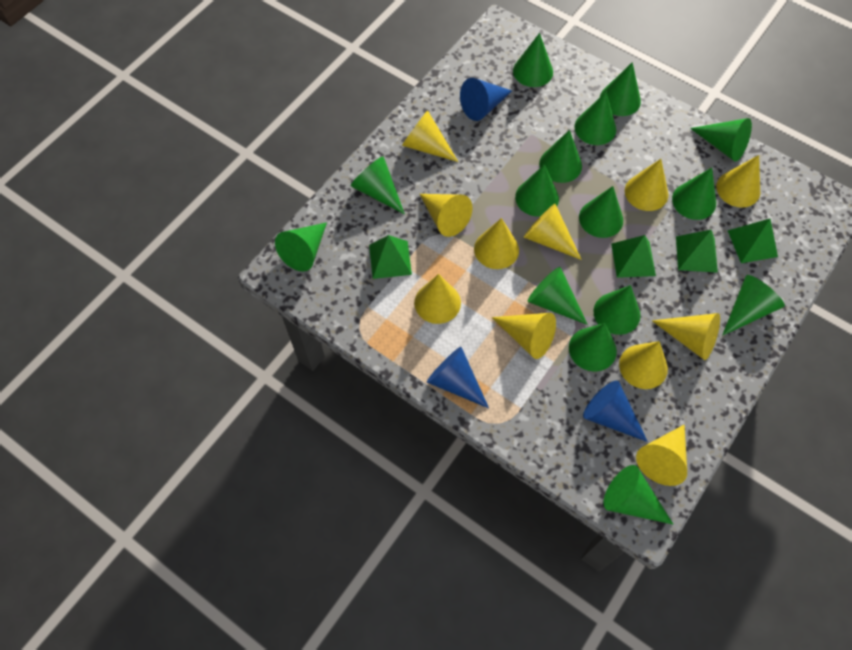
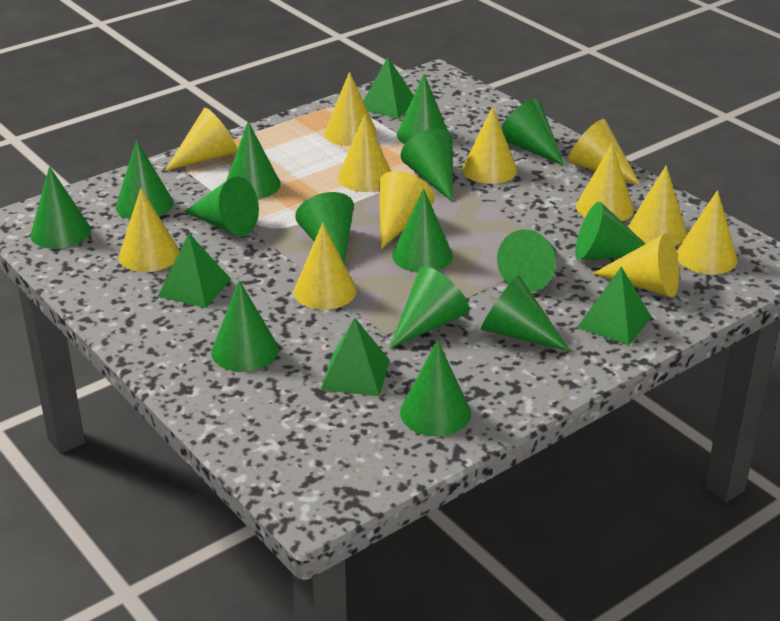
blue cone: 3 -> 0
yellow cone: 11 -> 12

